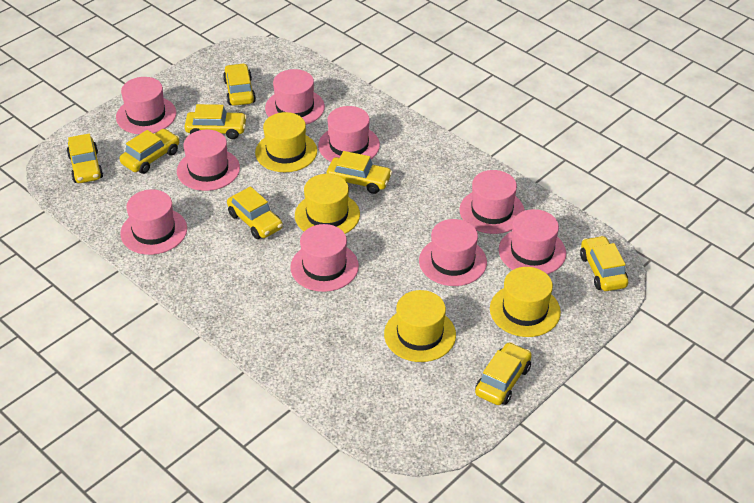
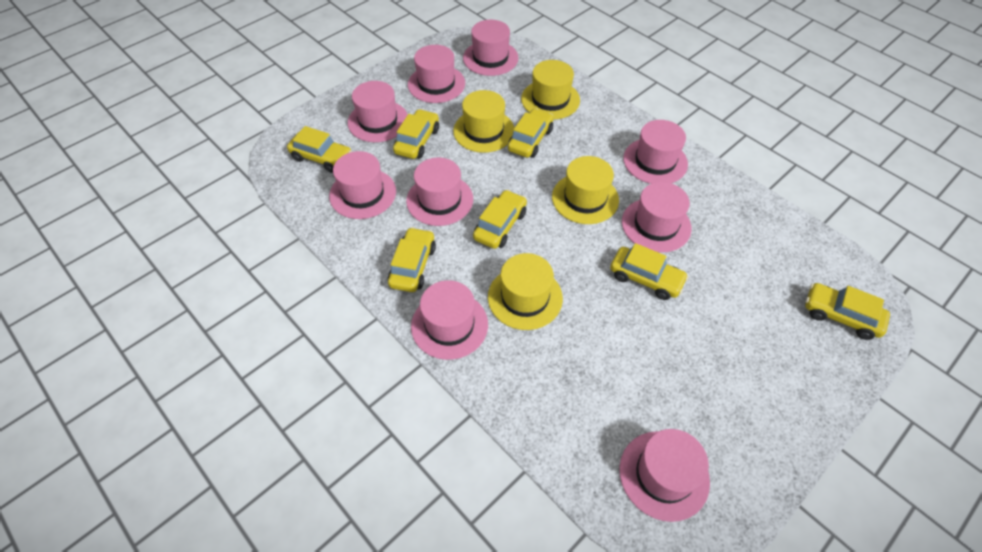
yellow car: 8 -> 7

